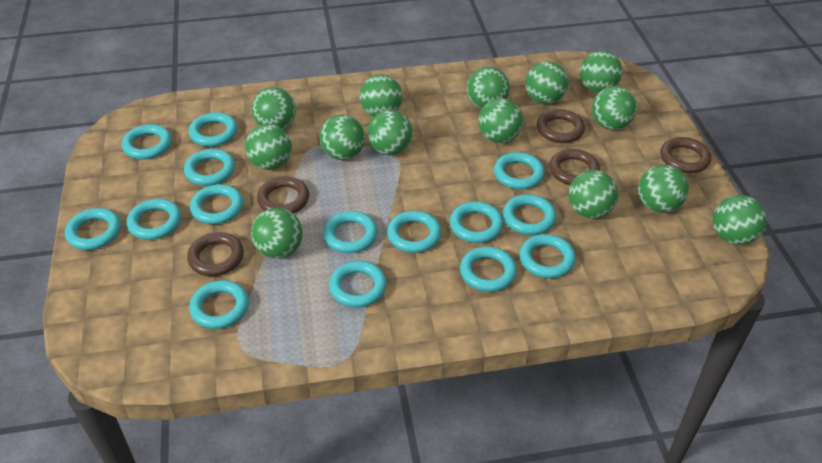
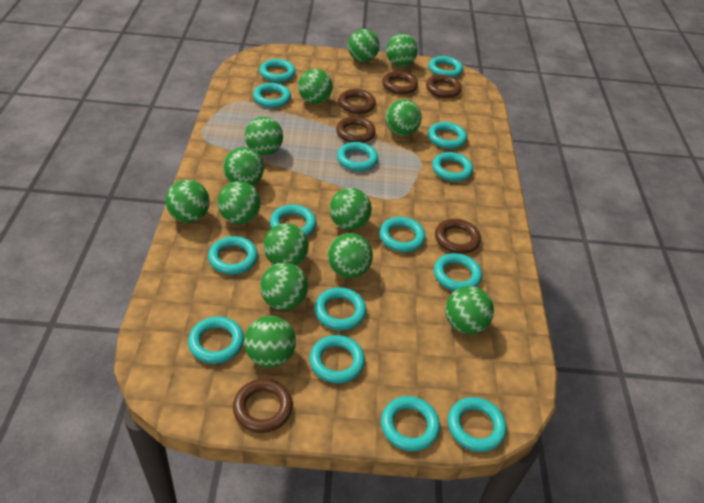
brown ring: 5 -> 6

